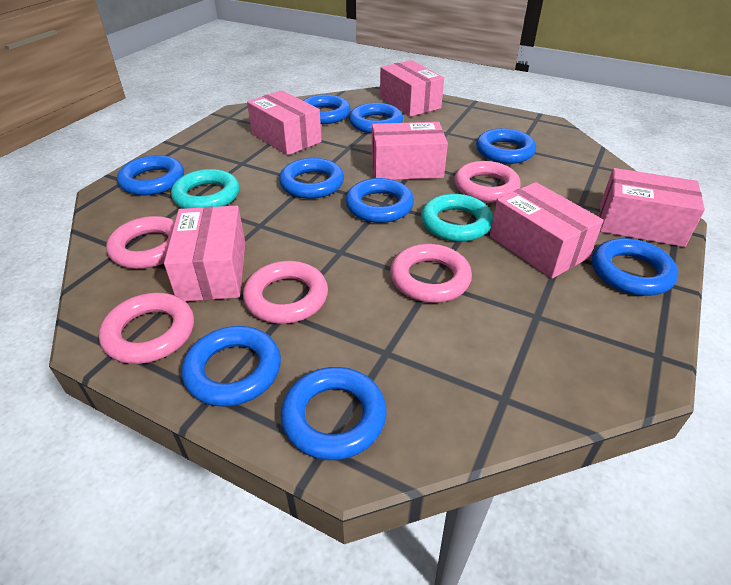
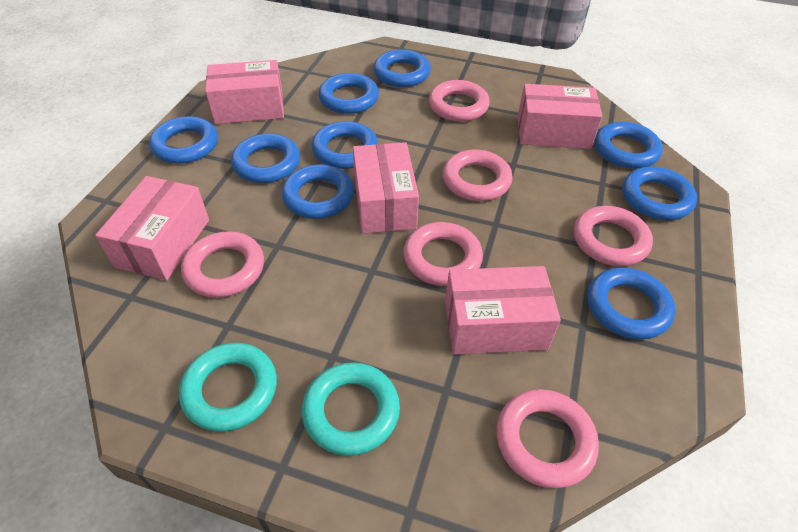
pink box: 6 -> 5
pink ring: 5 -> 6

